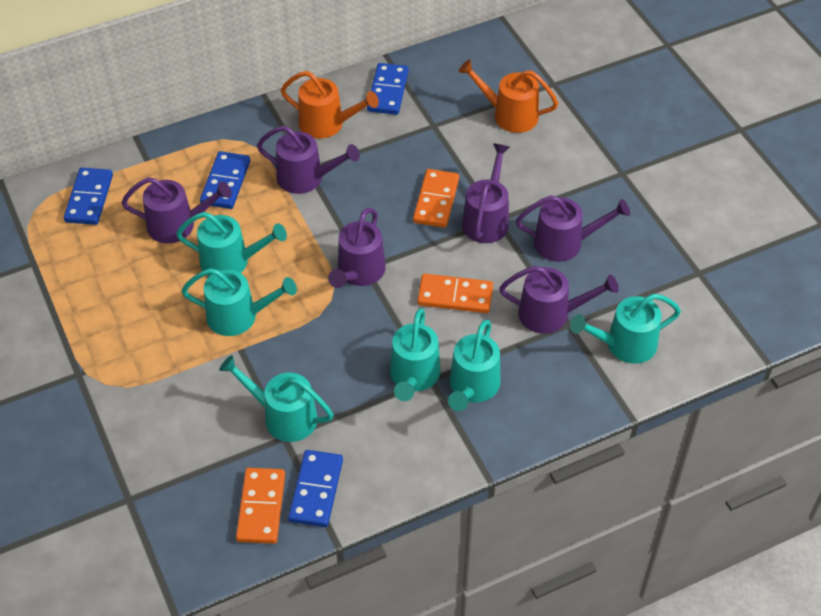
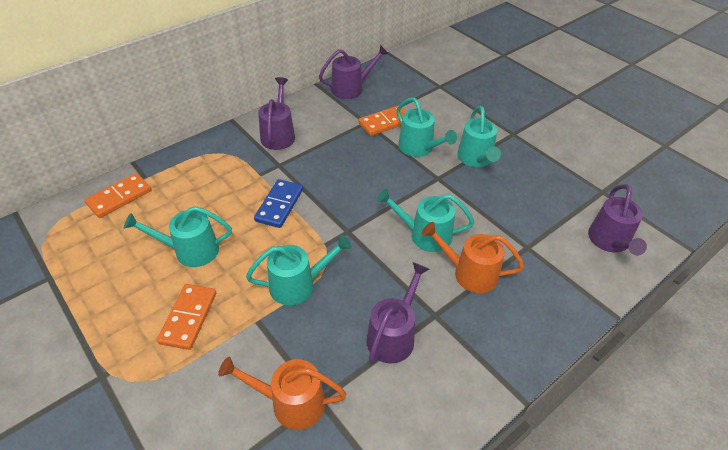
blue domino: 4 -> 1
purple watering can: 6 -> 4
turquoise watering can: 6 -> 5

